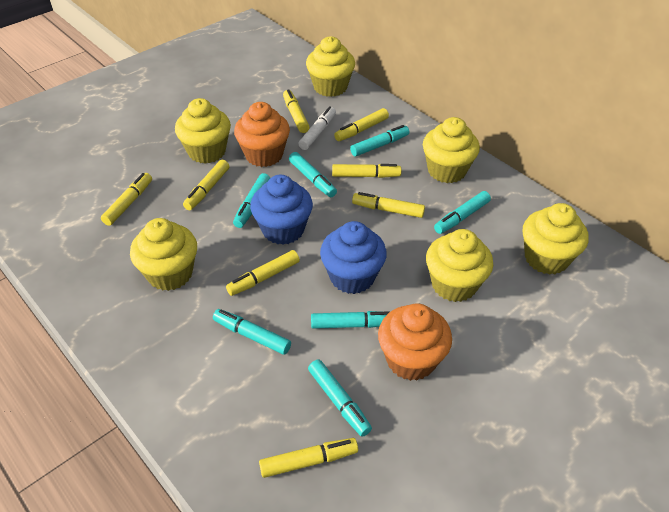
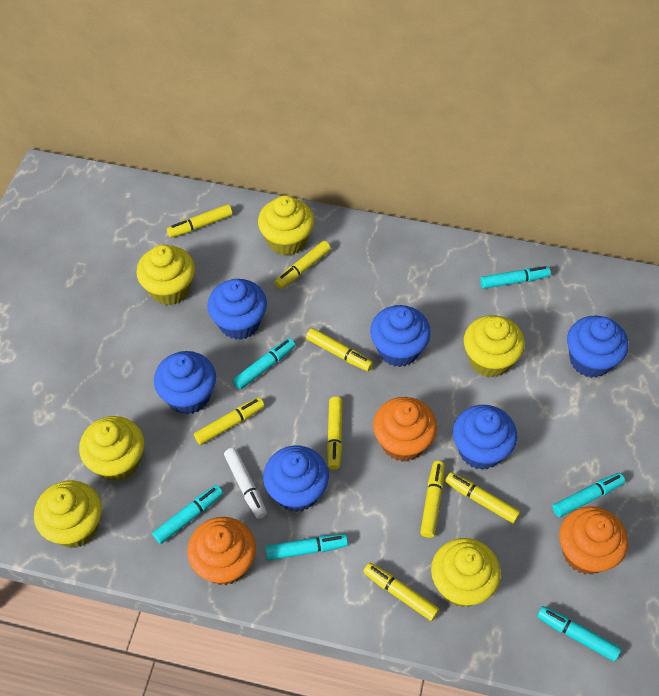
blue cupcake: 2 -> 6
orange cupcake: 2 -> 3
turquoise marker: 7 -> 6

